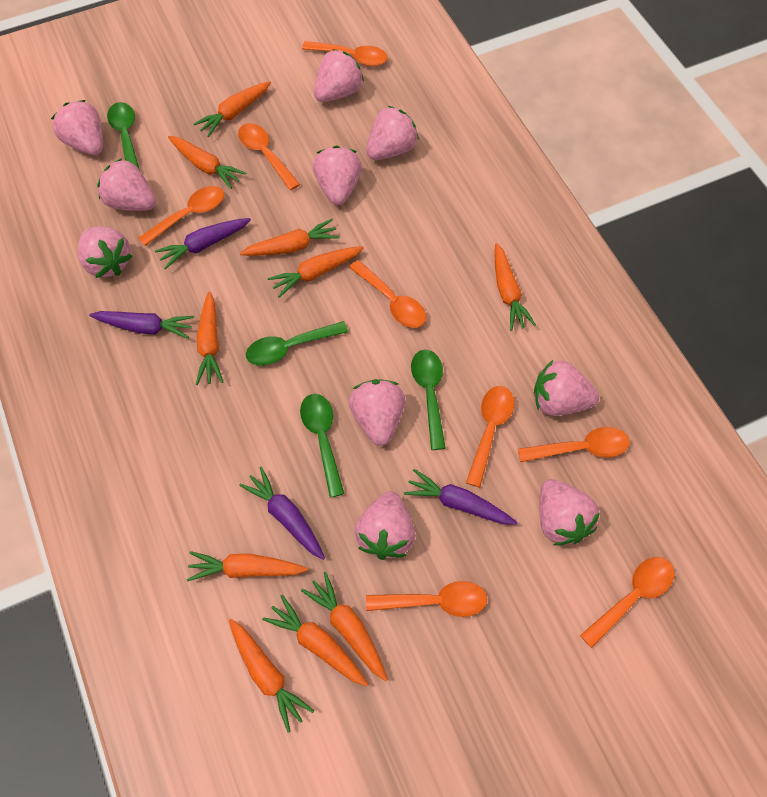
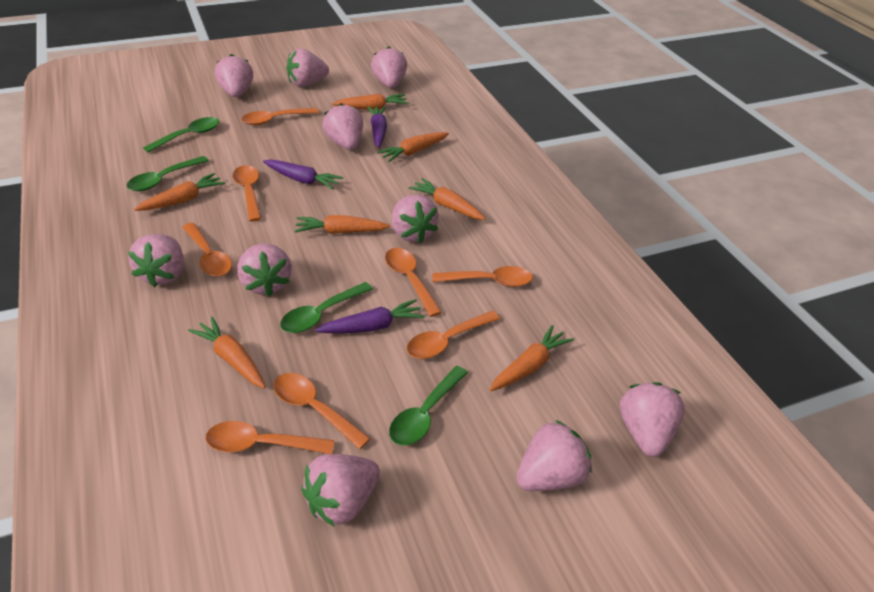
orange carrot: 10 -> 7
purple carrot: 4 -> 3

